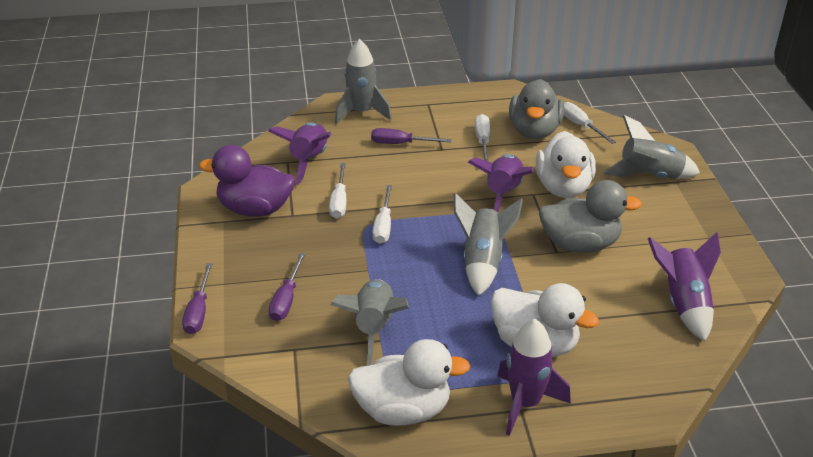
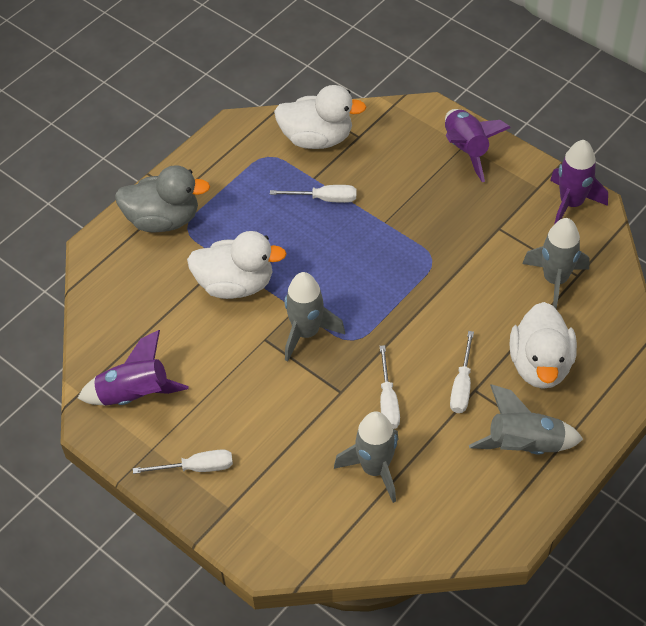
grey duck: 2 -> 1
purple duck: 1 -> 0
purple rocket: 4 -> 3
purple screwdriver: 3 -> 0

